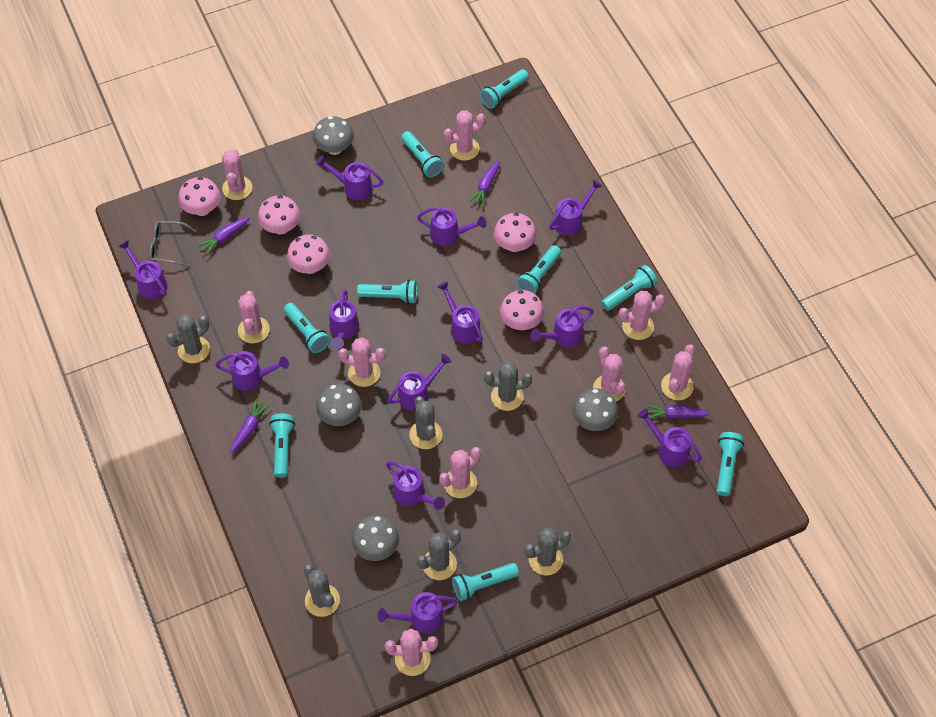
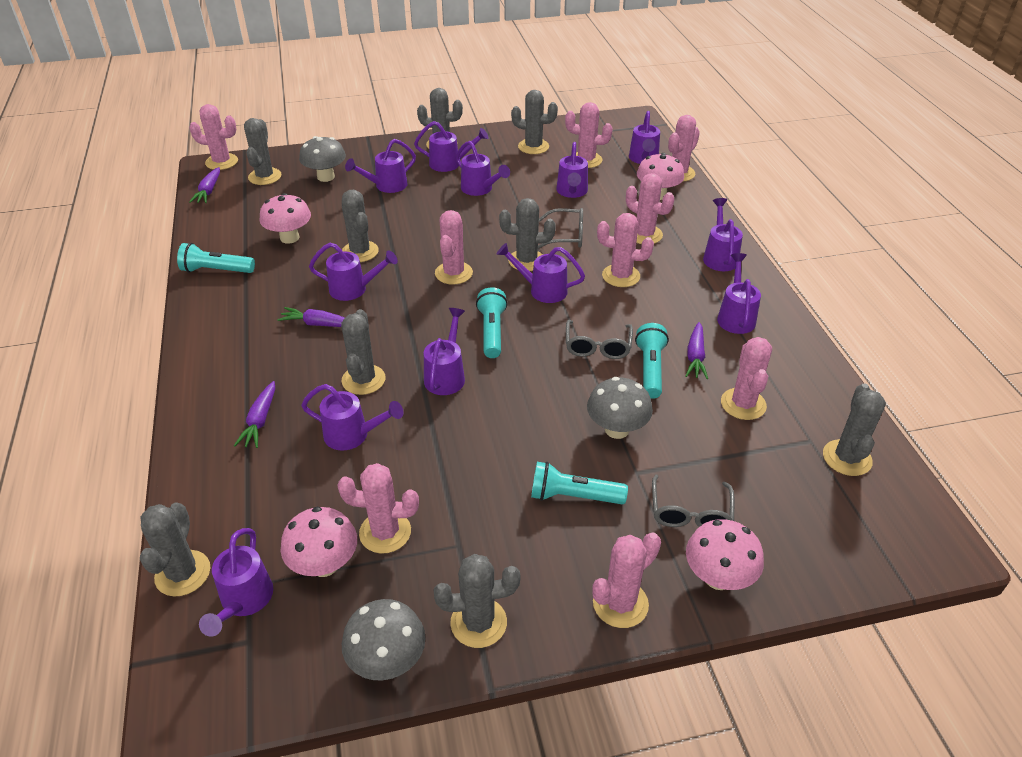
grey cactus: 6 -> 9
grey glasses: 1 -> 3
grey mushroom: 4 -> 3
pink mushroom: 5 -> 4
turquoise flashlight: 9 -> 4

